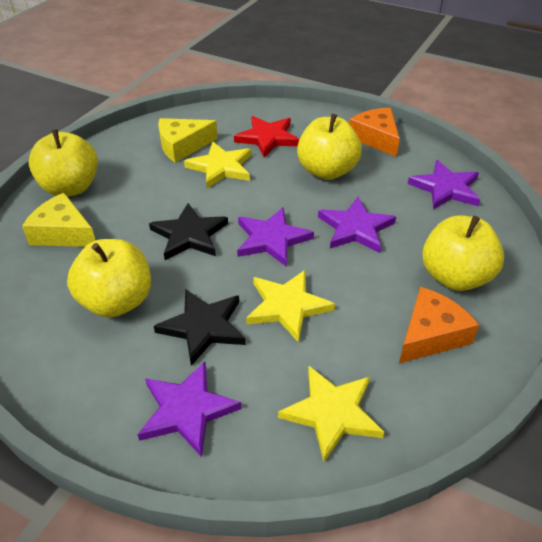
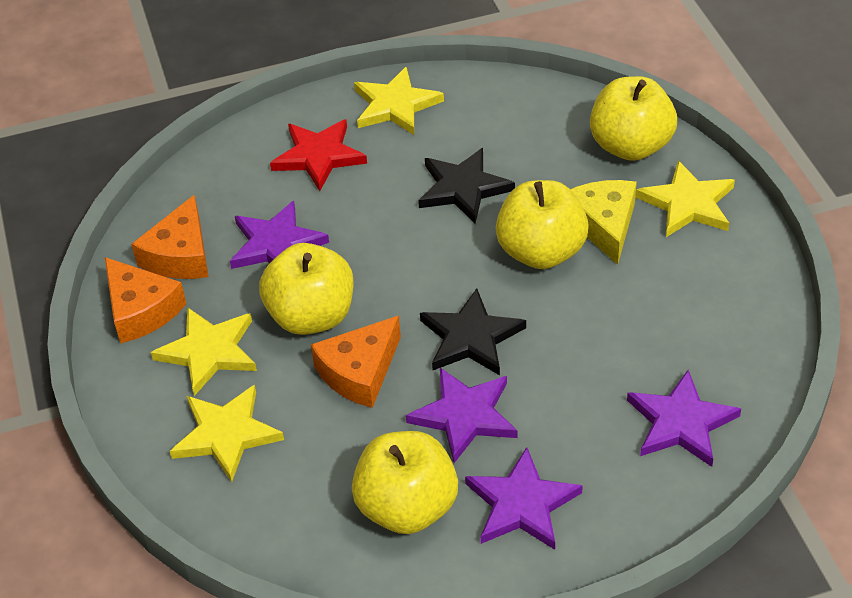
orange cheese: 2 -> 3
yellow cheese: 2 -> 1
yellow star: 3 -> 4

